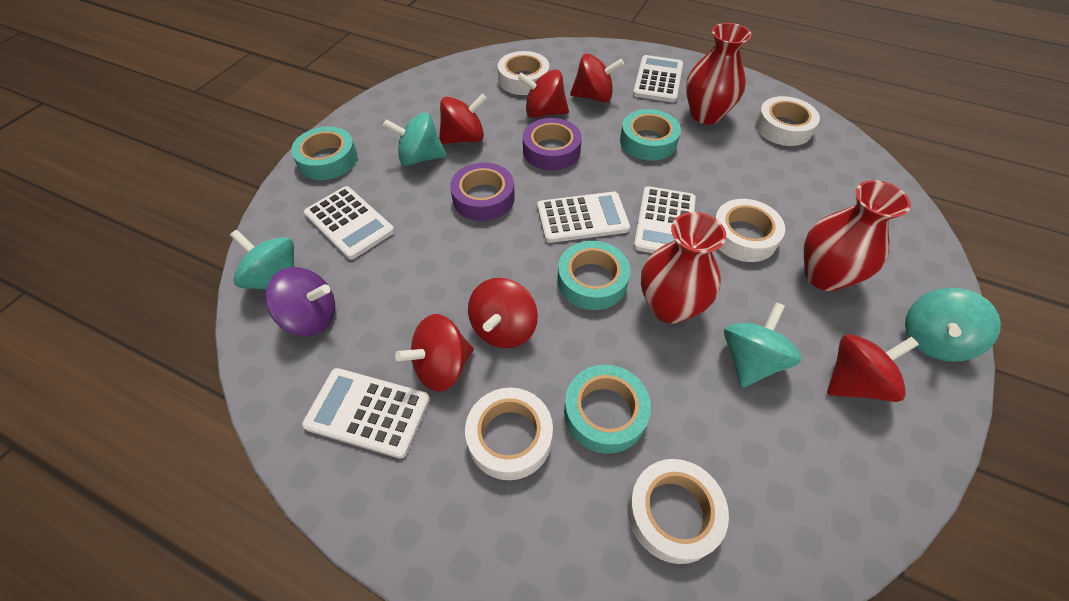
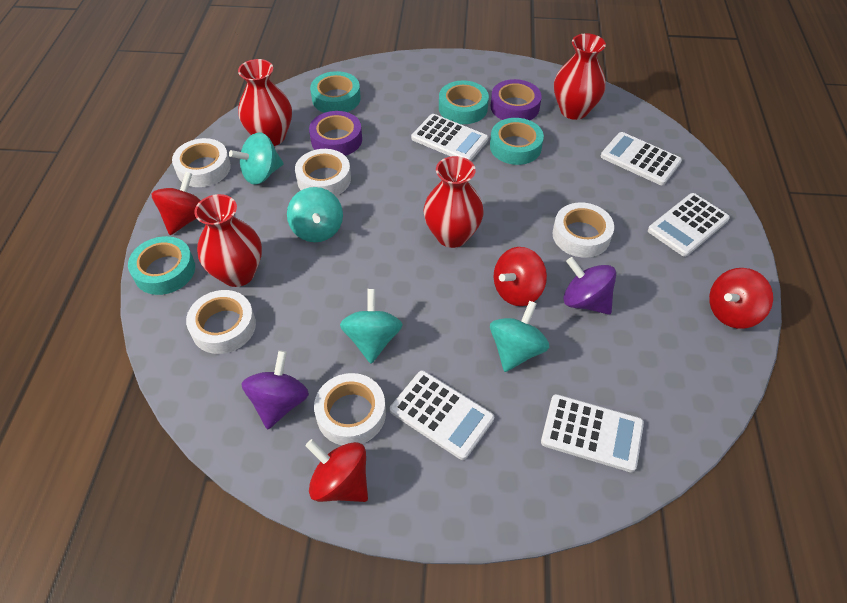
purple spinning top: 1 -> 2
red spinning top: 6 -> 4
red vase: 3 -> 4

